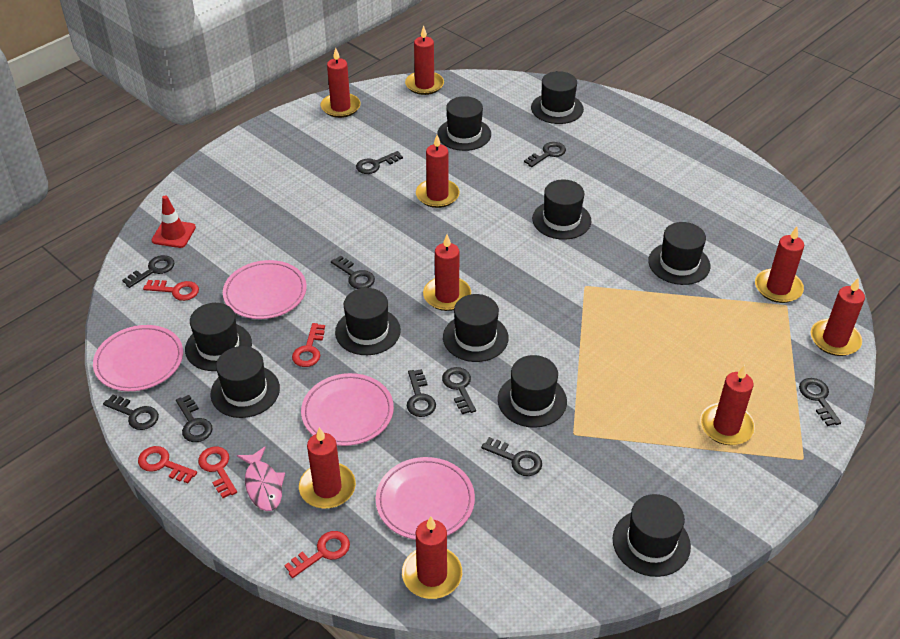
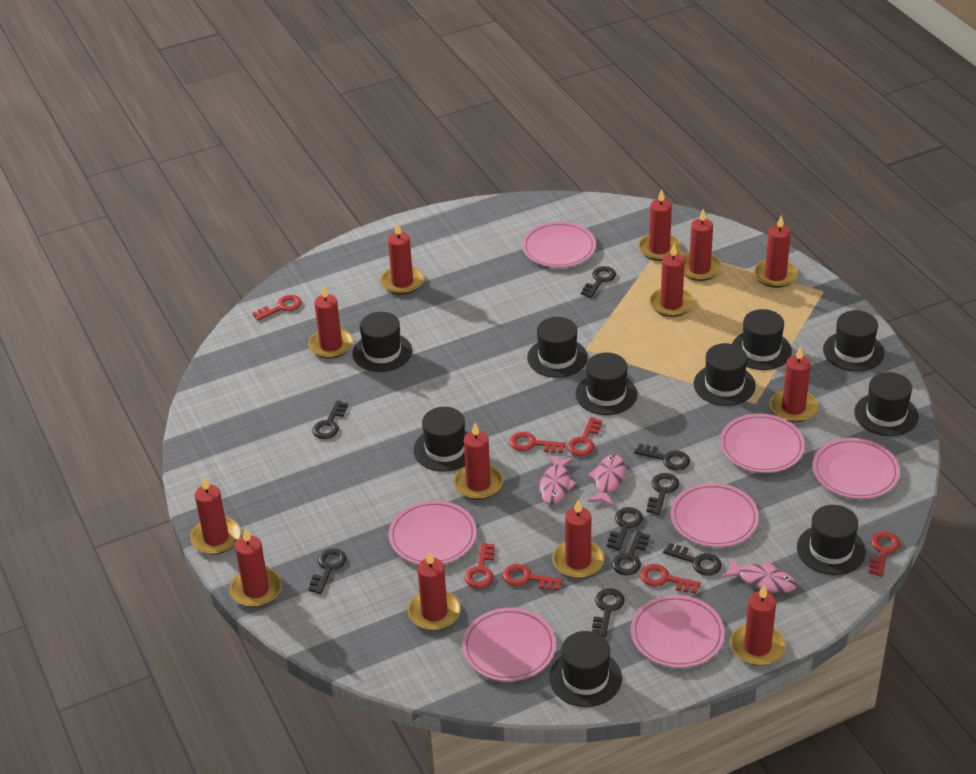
black key: 10 -> 9
pink fish: 1 -> 3
pink plate: 4 -> 7
red candle: 9 -> 13
red key: 5 -> 7
red traffic cone: 1 -> 0

